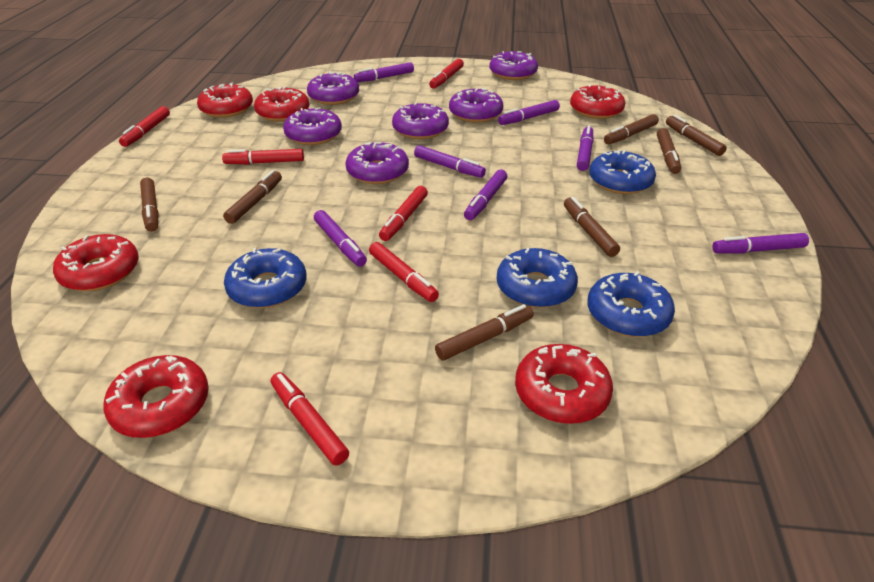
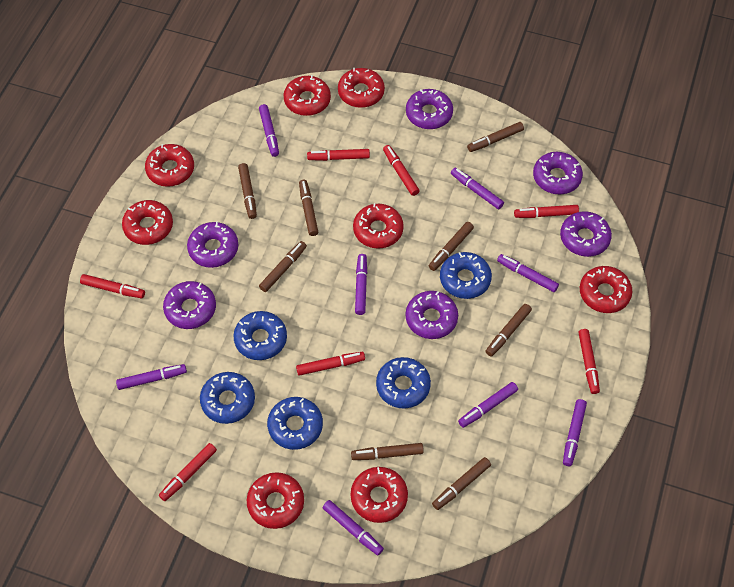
blue donut: 4 -> 5
brown marker: 7 -> 8
purple marker: 7 -> 8
red donut: 6 -> 8
red marker: 6 -> 7

